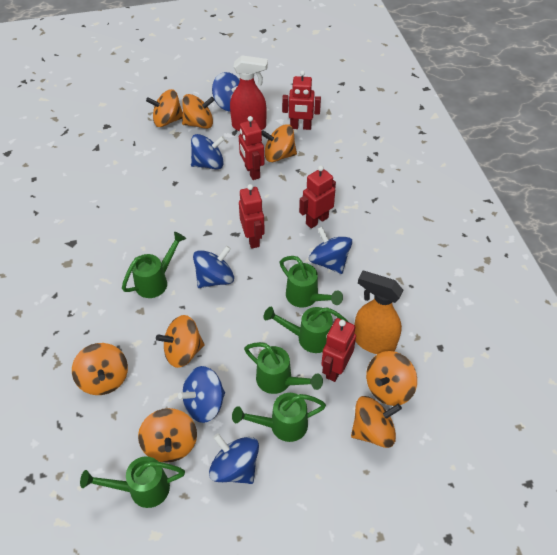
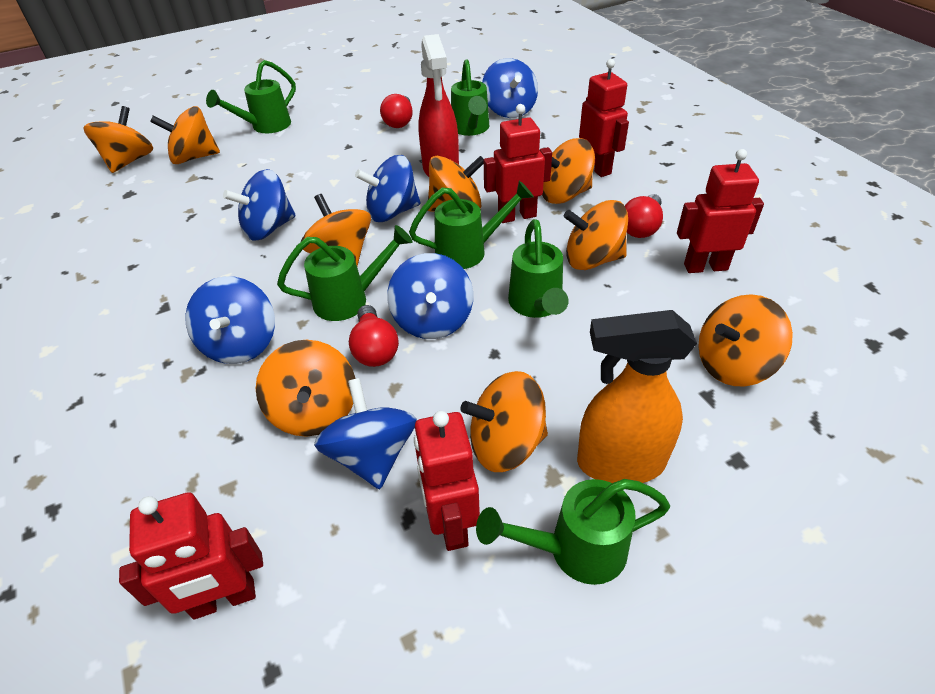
orange spinning top: 8 -> 9
red light bulb: 0 -> 3

